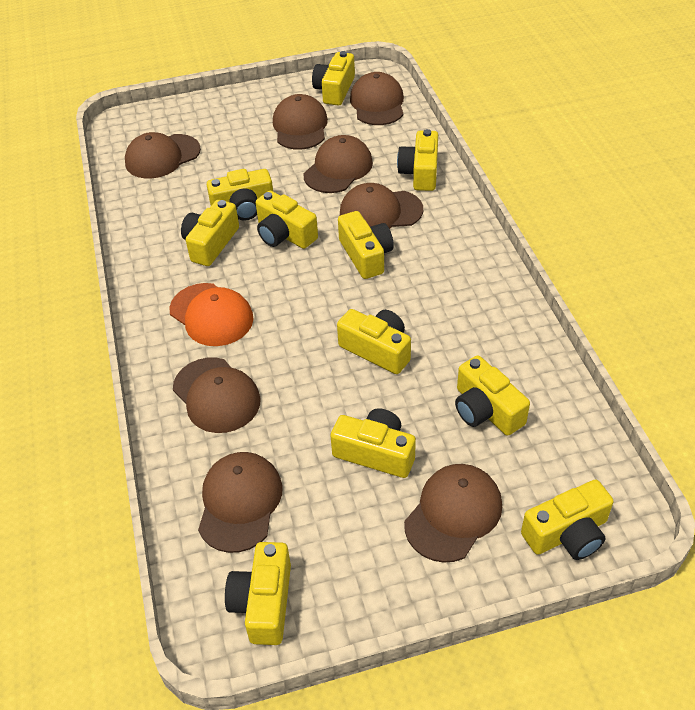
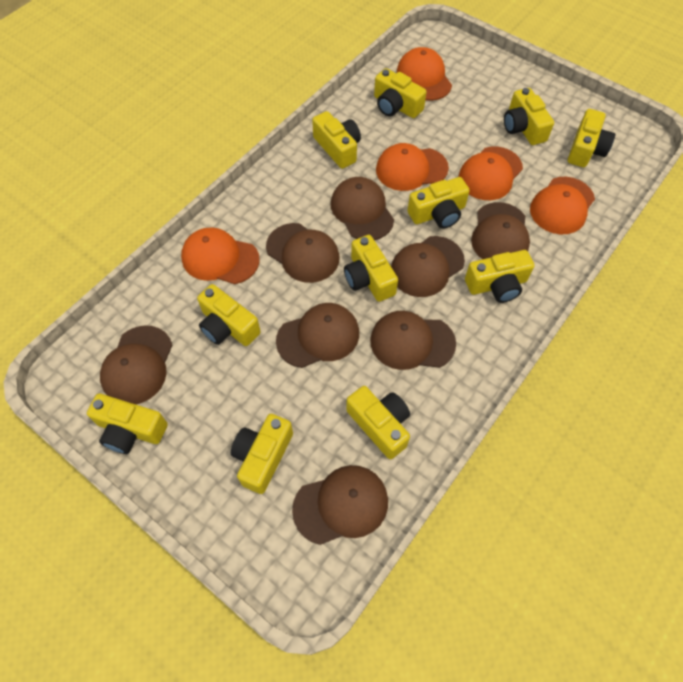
orange cap: 1 -> 5

